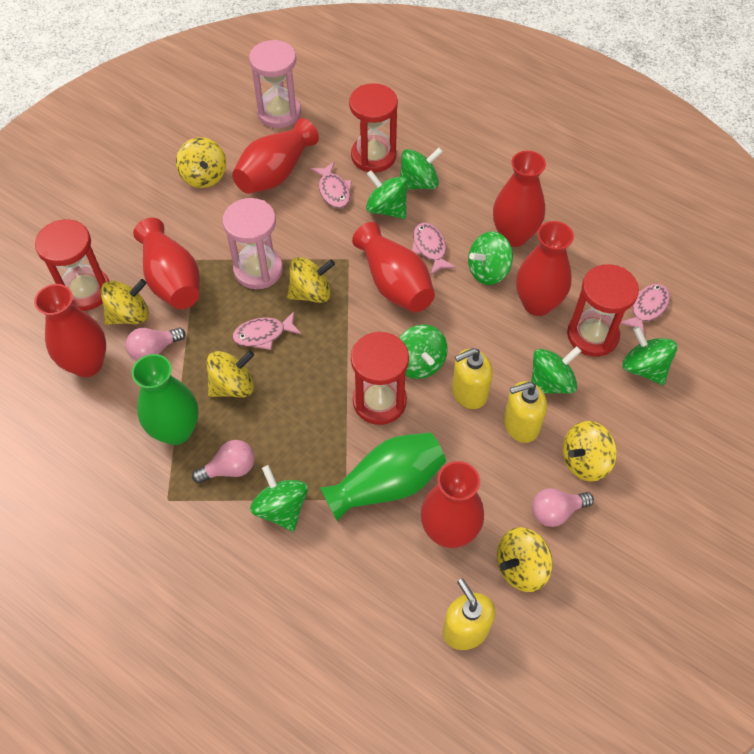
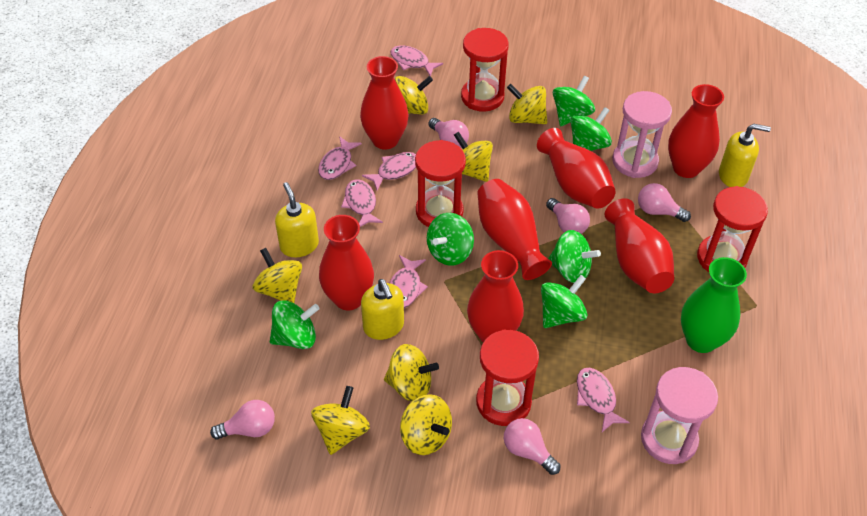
green spinning top: 7 -> 6
green vase: 2 -> 1
pink fish: 4 -> 6
pink light bulb: 3 -> 5
yellow spinning top: 6 -> 7

